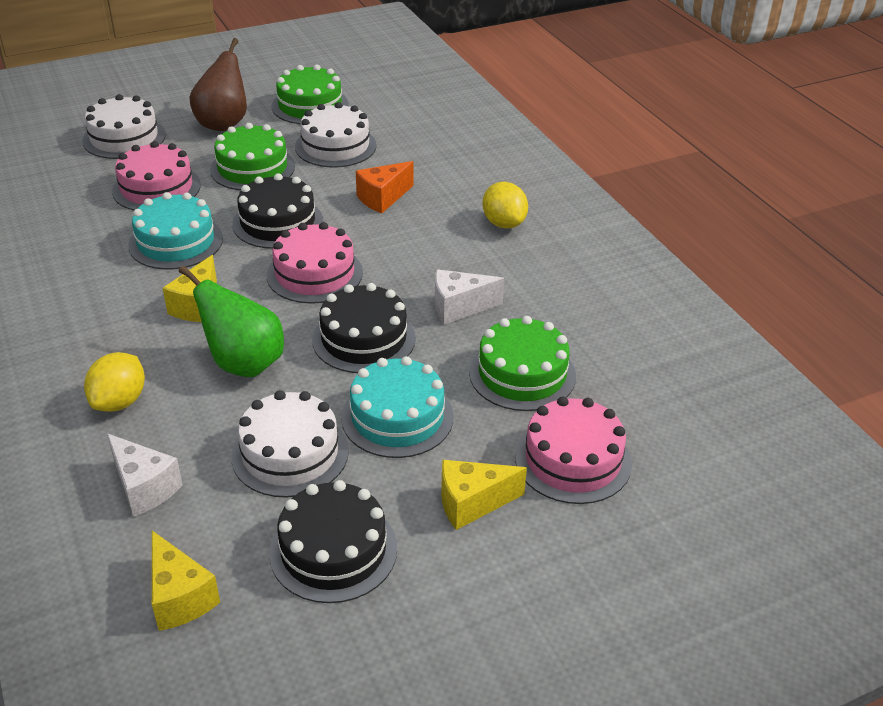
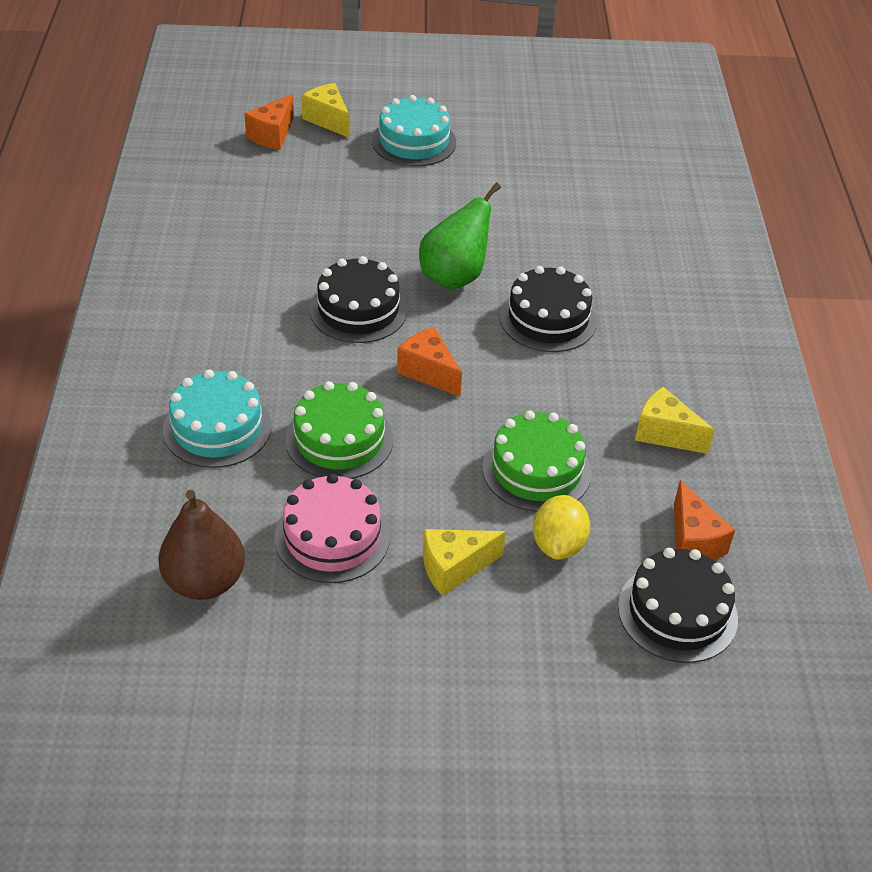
green cake: 3 -> 2
orange cheese: 1 -> 3
pink cake: 3 -> 1
white cake: 3 -> 0
white cheese: 2 -> 0
yellow lemon: 2 -> 1

